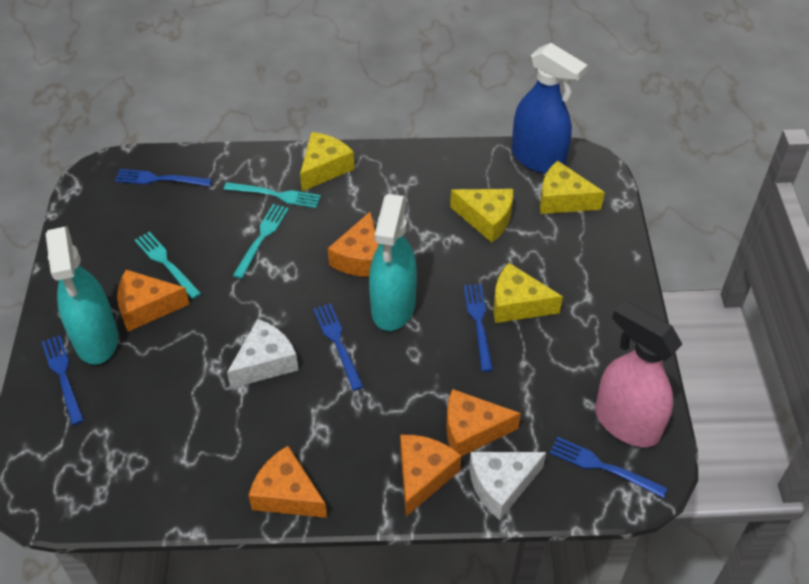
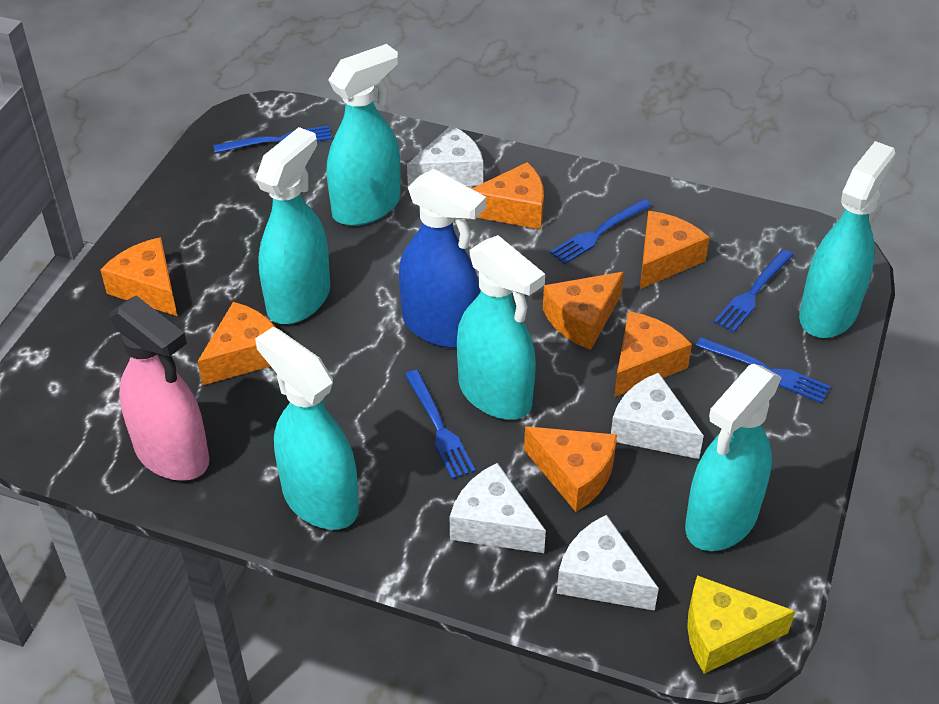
orange cheese: 5 -> 7
turquoise fork: 3 -> 0
turquoise spray bottle: 2 -> 6
white cheese: 2 -> 4
yellow cheese: 4 -> 1

